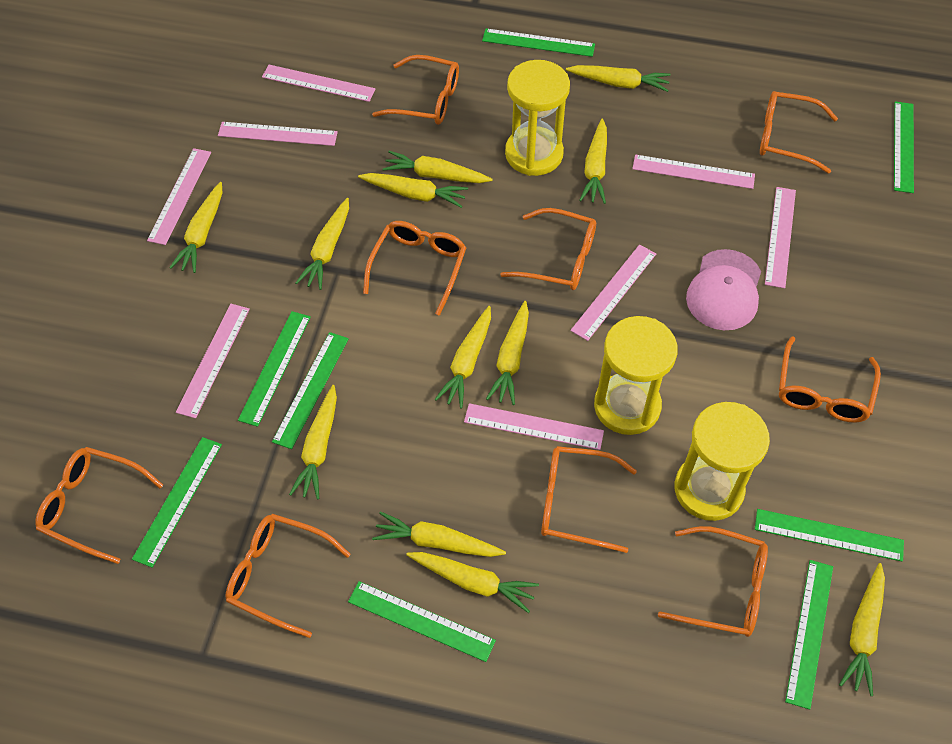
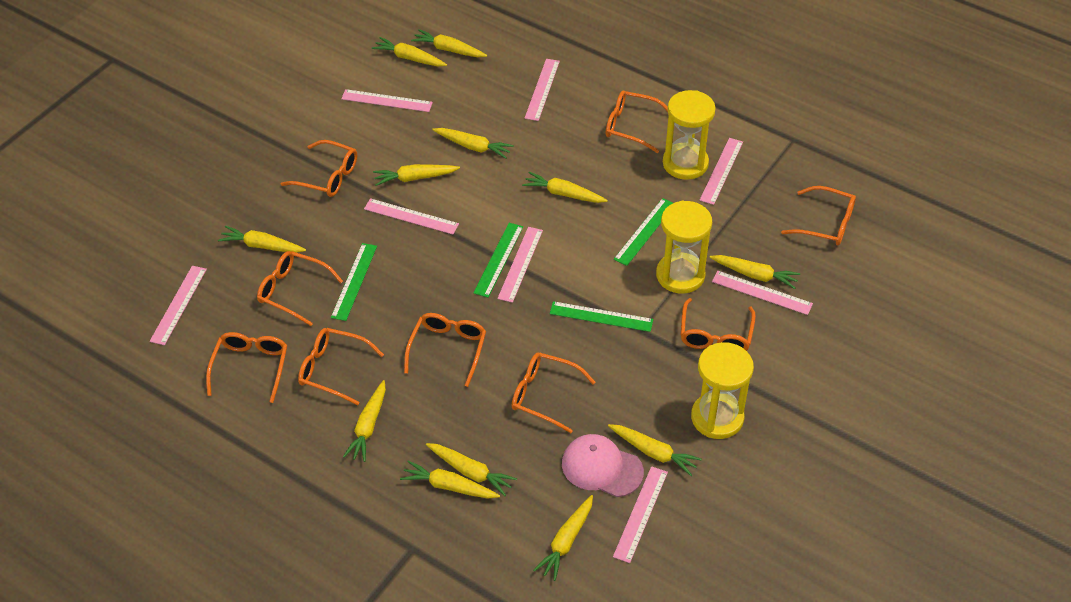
green ruler: 8 -> 4

